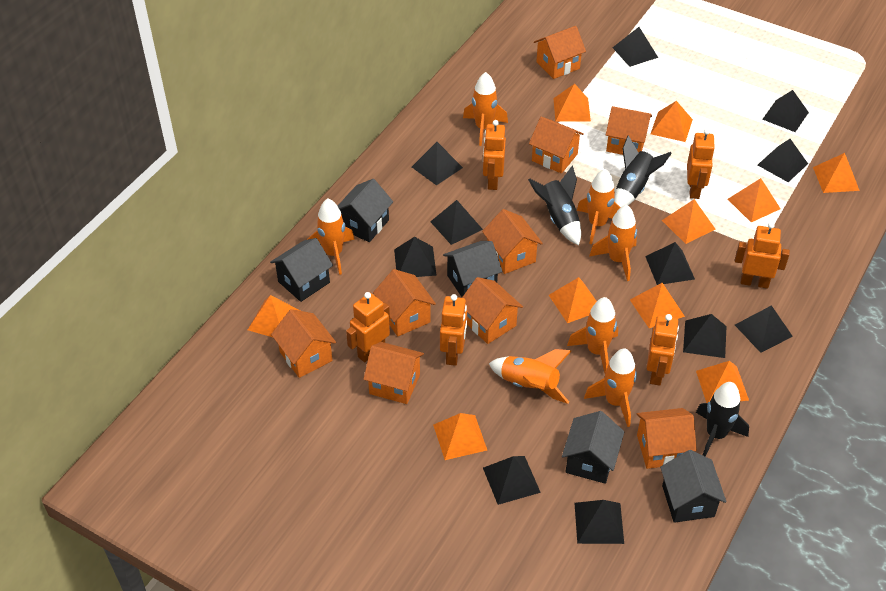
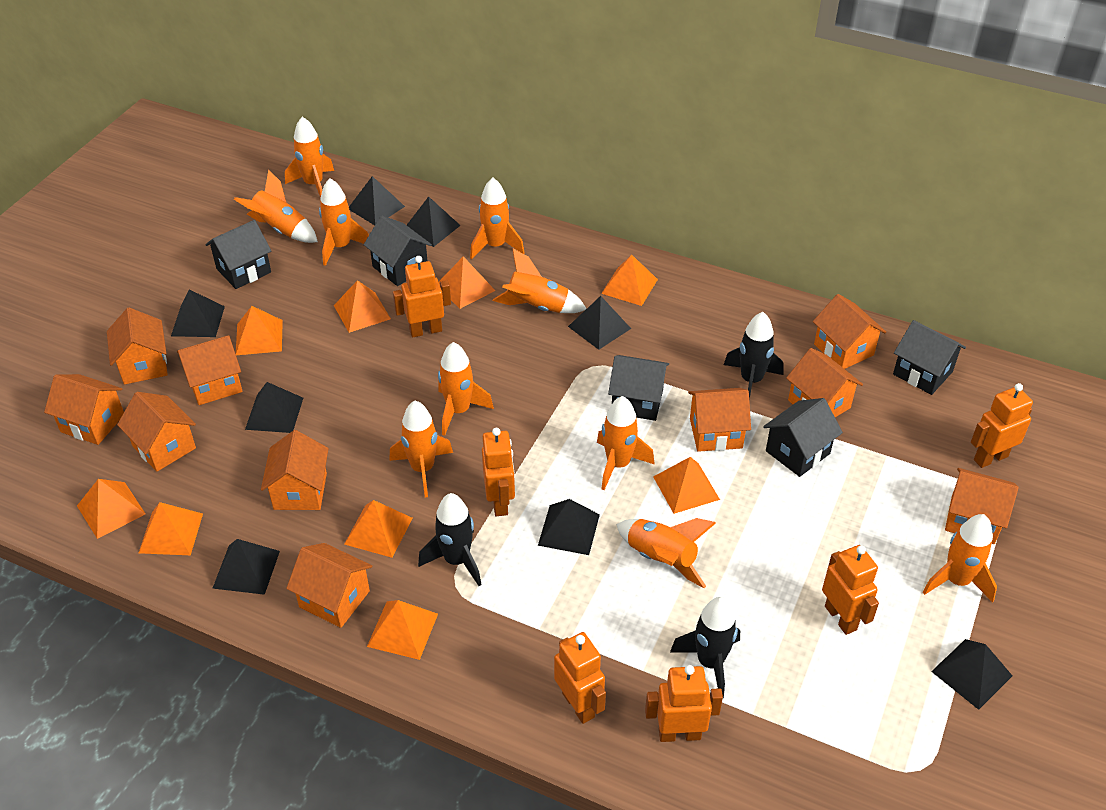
black pyramid: 11 -> 8
orange house: 9 -> 10
orange pyramid: 10 -> 9
orange rocket: 7 -> 10

